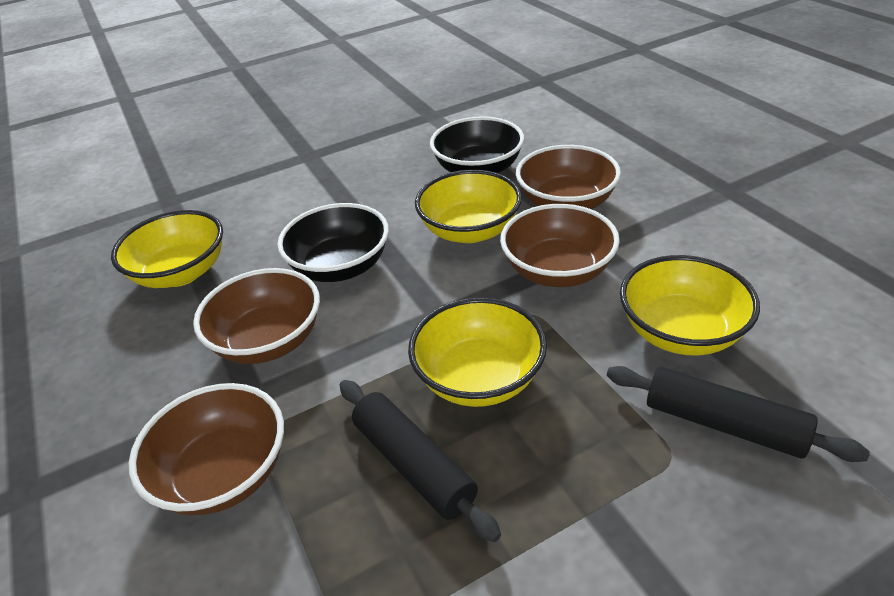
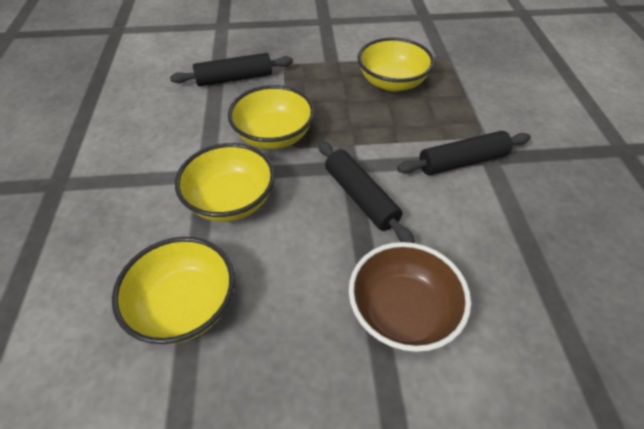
black bowl: 2 -> 0
black rolling pin: 2 -> 3
brown bowl: 4 -> 1

